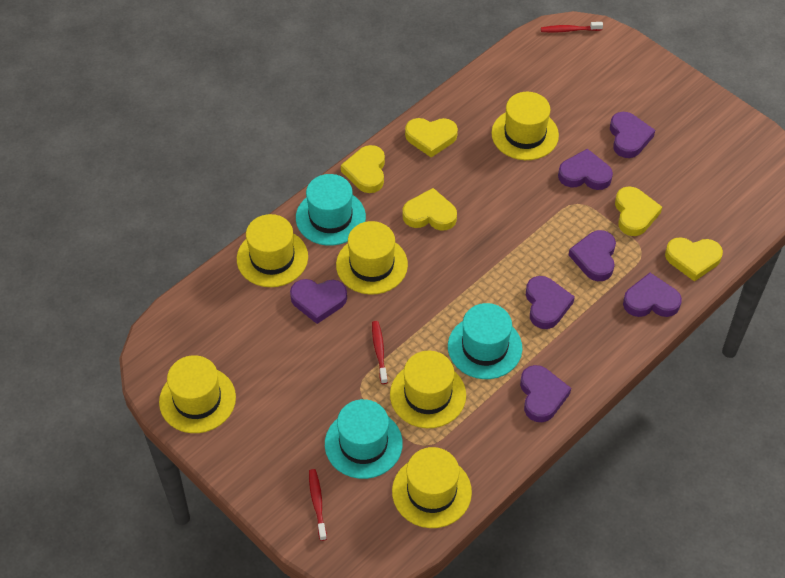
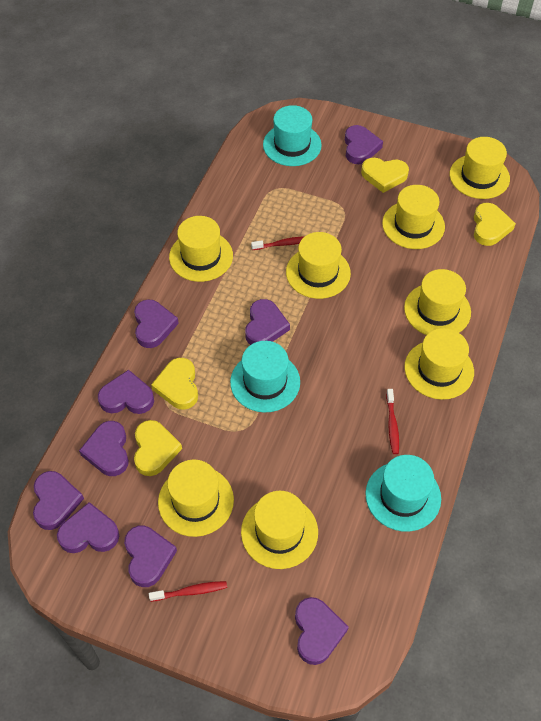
purple heart: 7 -> 9
yellow hat: 6 -> 8
yellow heart: 5 -> 4

